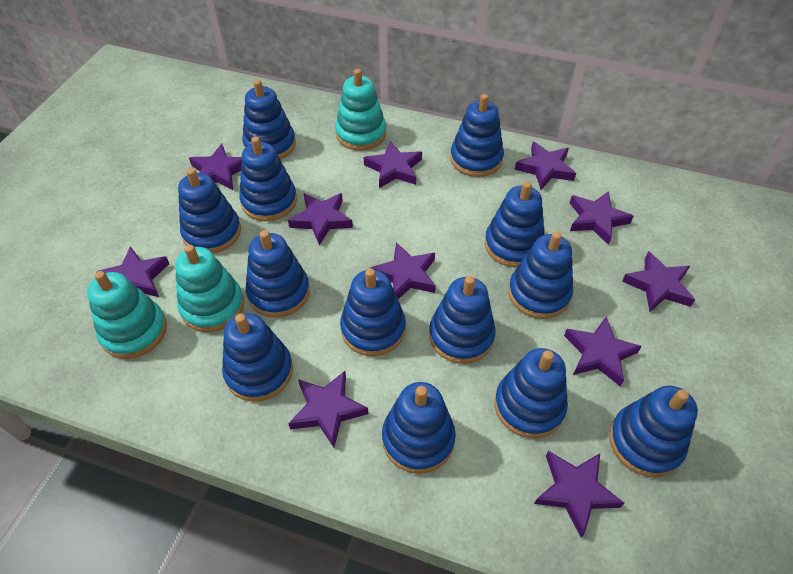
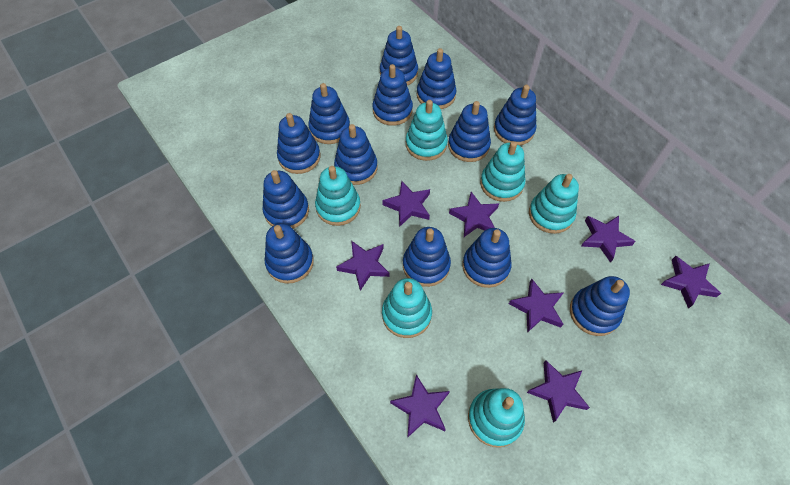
purple star: 11 -> 8
turquoise stacking toy: 3 -> 6

